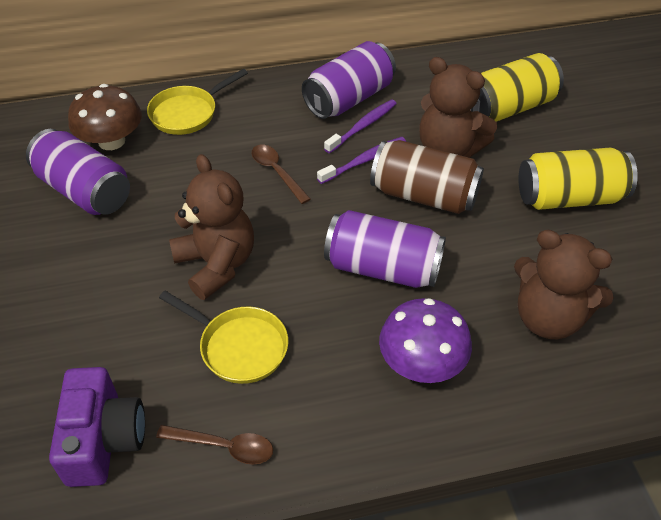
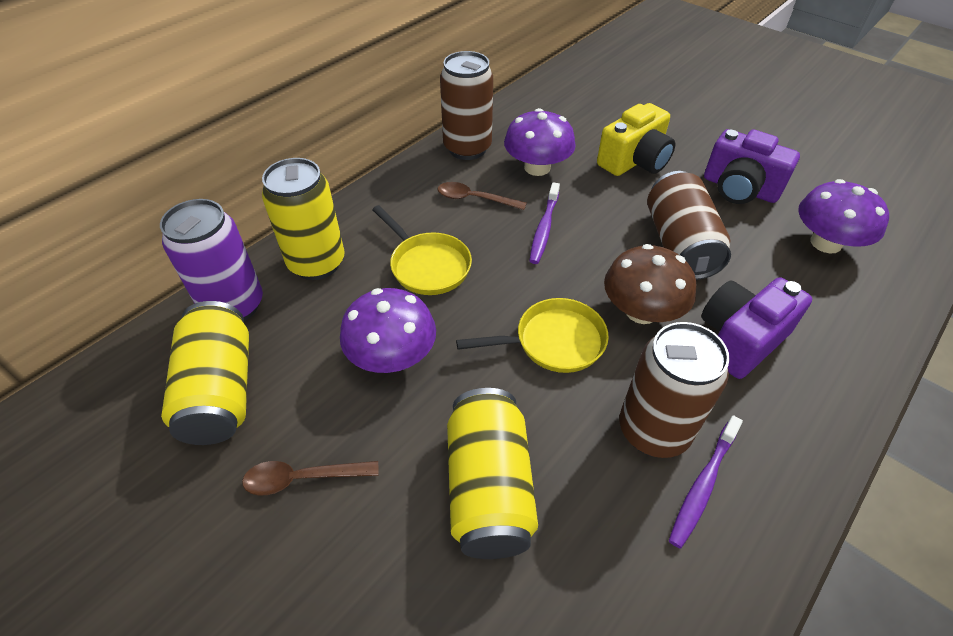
brown can: 1 -> 3
brown teddy bear: 3 -> 0
purple camera: 1 -> 2
purple can: 3 -> 1
purple mushroom: 1 -> 3
yellow camera: 0 -> 1
yellow can: 2 -> 3

